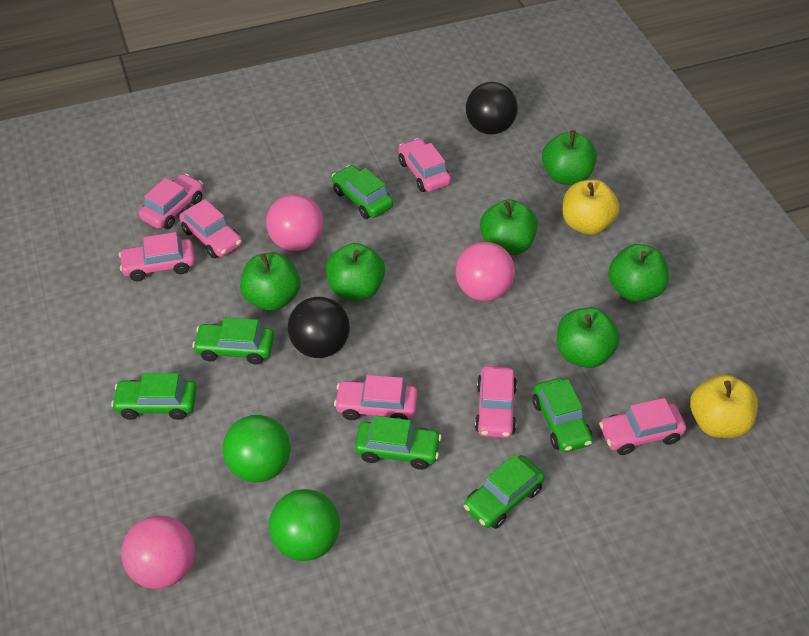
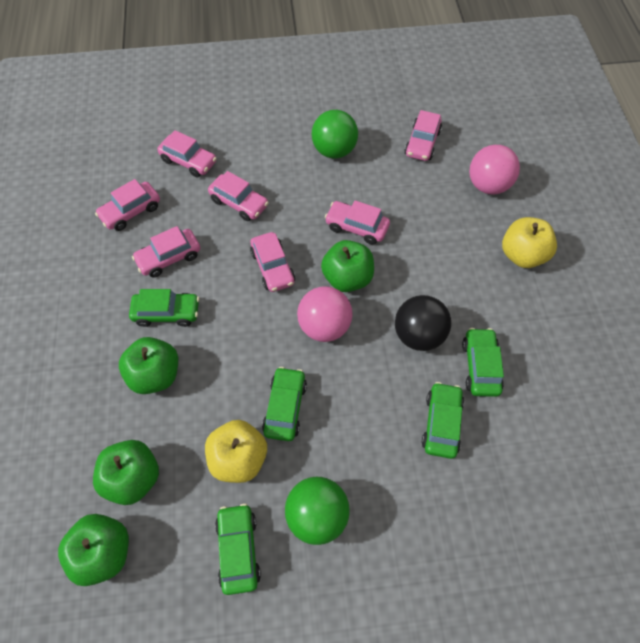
black ball: 2 -> 1
green apple: 6 -> 4
green car: 6 -> 5
pink ball: 3 -> 2

